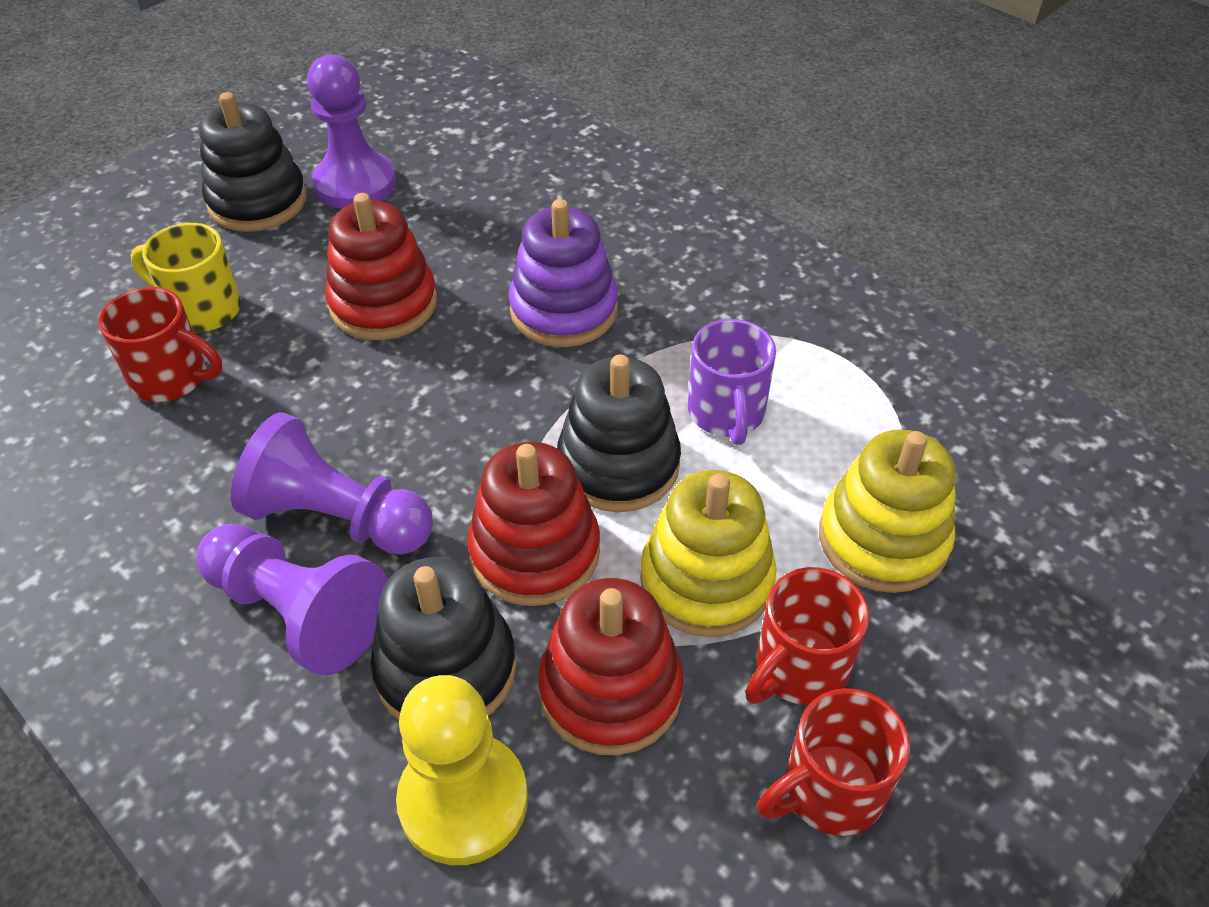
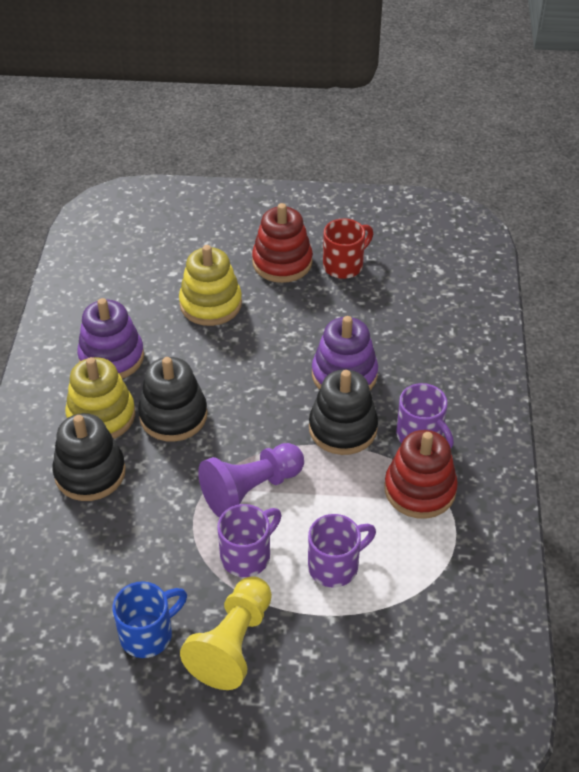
blue mug: 0 -> 1
purple mug: 1 -> 3
purple pawn: 3 -> 1
purple stacking toy: 1 -> 2
red mug: 3 -> 1
red stacking toy: 3 -> 2
yellow mug: 1 -> 0

